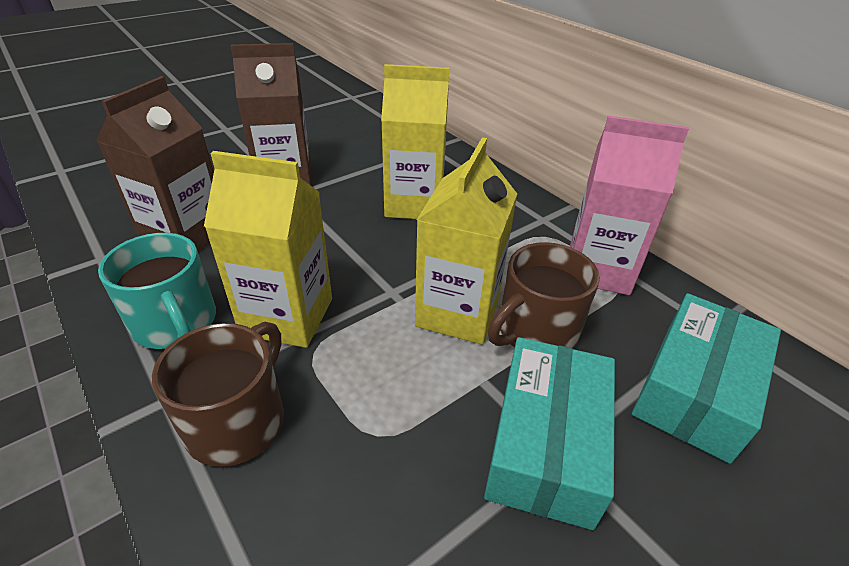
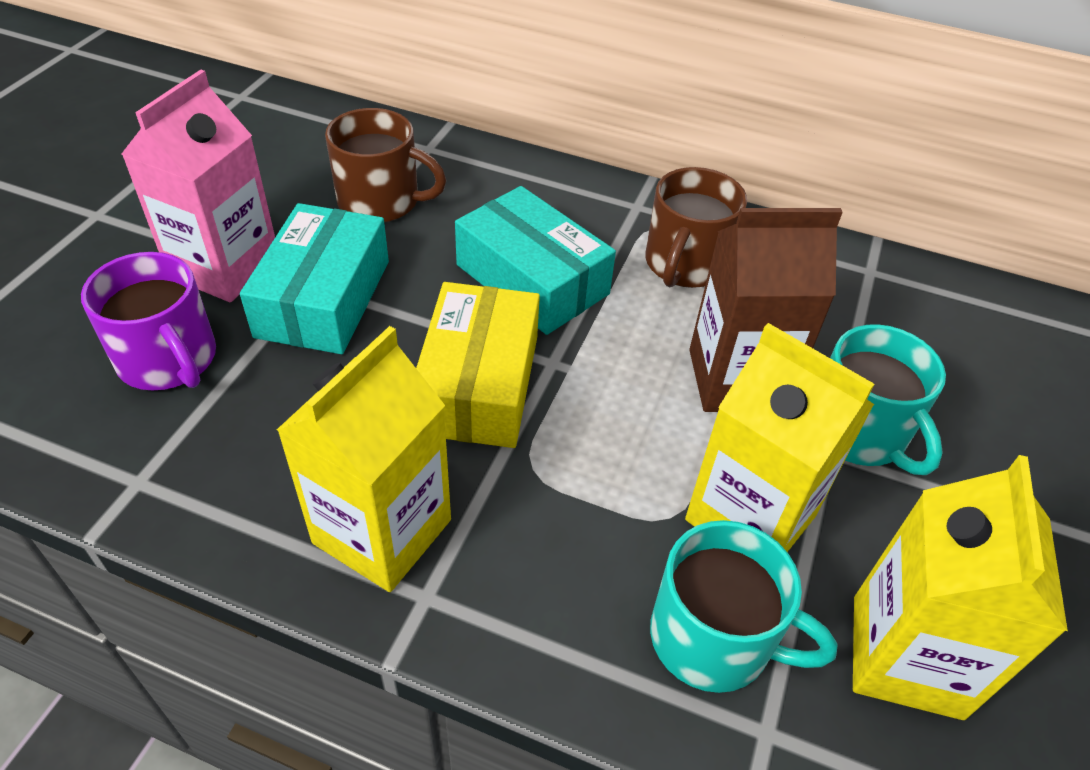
brown carton: 2 -> 1
purple mug: 0 -> 1
turquoise mug: 1 -> 2
yellow box: 0 -> 1

